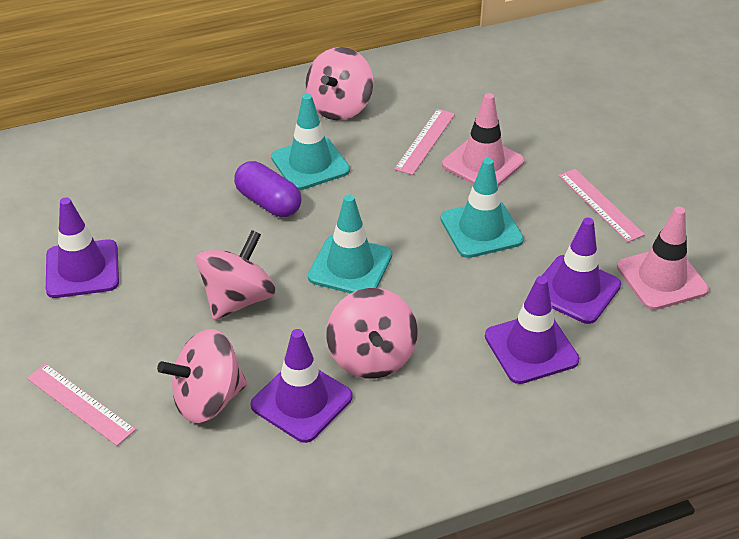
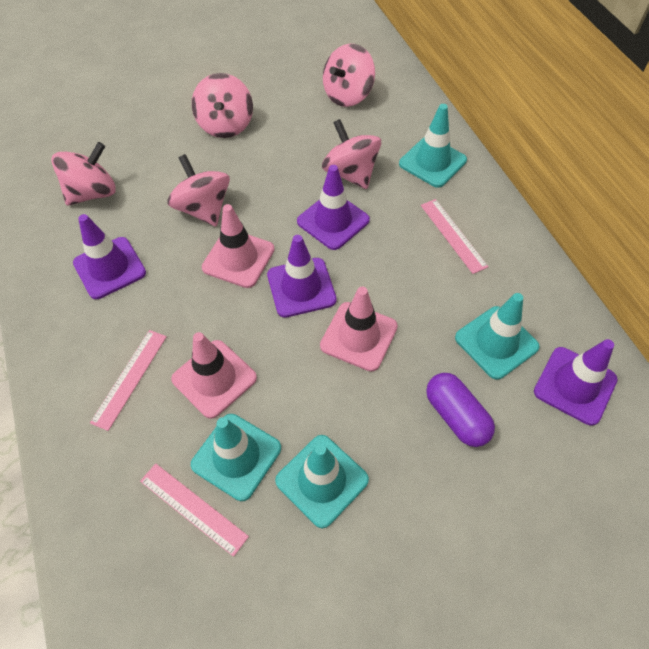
pink spinning top: 4 -> 5
pink traffic cone: 2 -> 3
turquoise traffic cone: 3 -> 4

